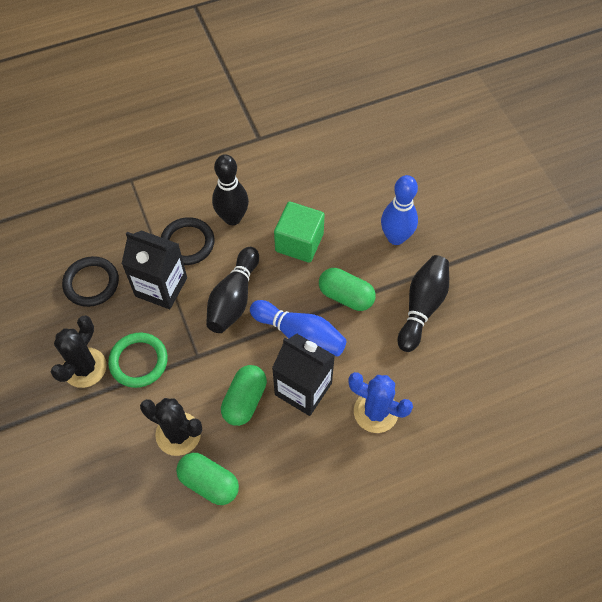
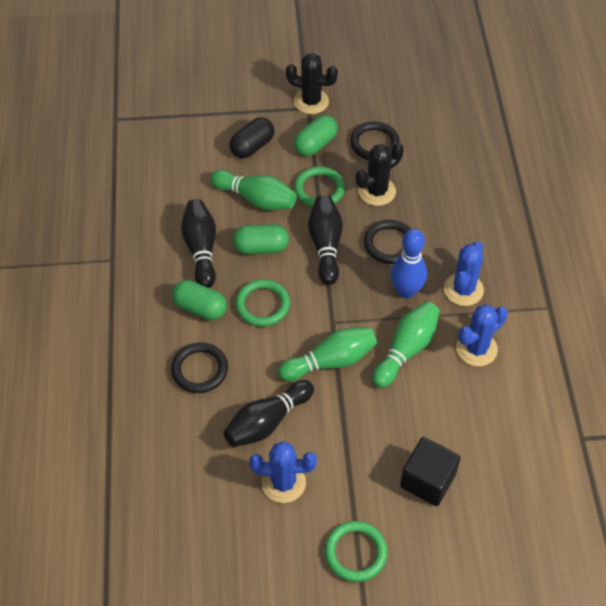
black capsule: 0 -> 1
black carton: 2 -> 0
black cube: 0 -> 1
black ring: 2 -> 3
blue bowling pin: 2 -> 1
blue cactus: 1 -> 3
green bowling pin: 0 -> 3
green cube: 1 -> 0
green ring: 1 -> 3

